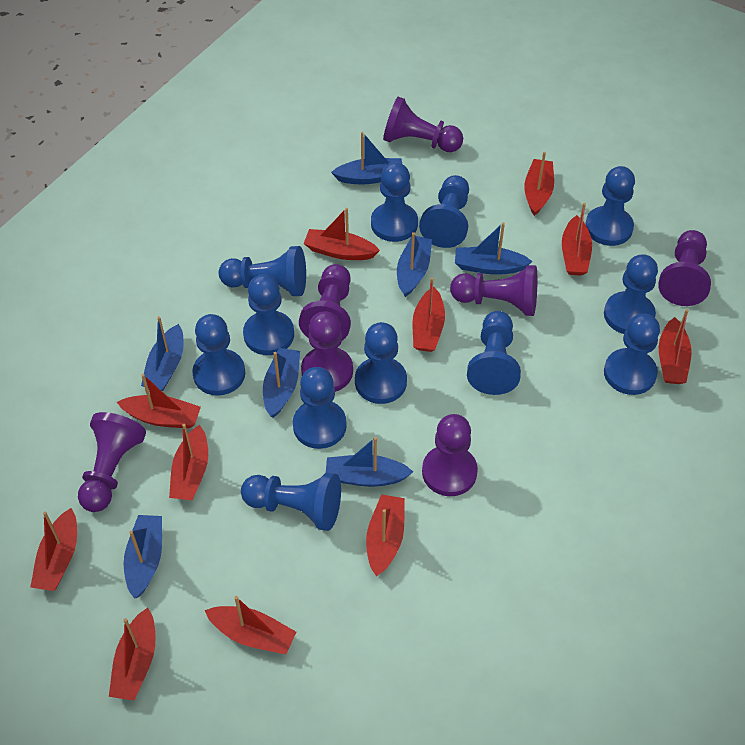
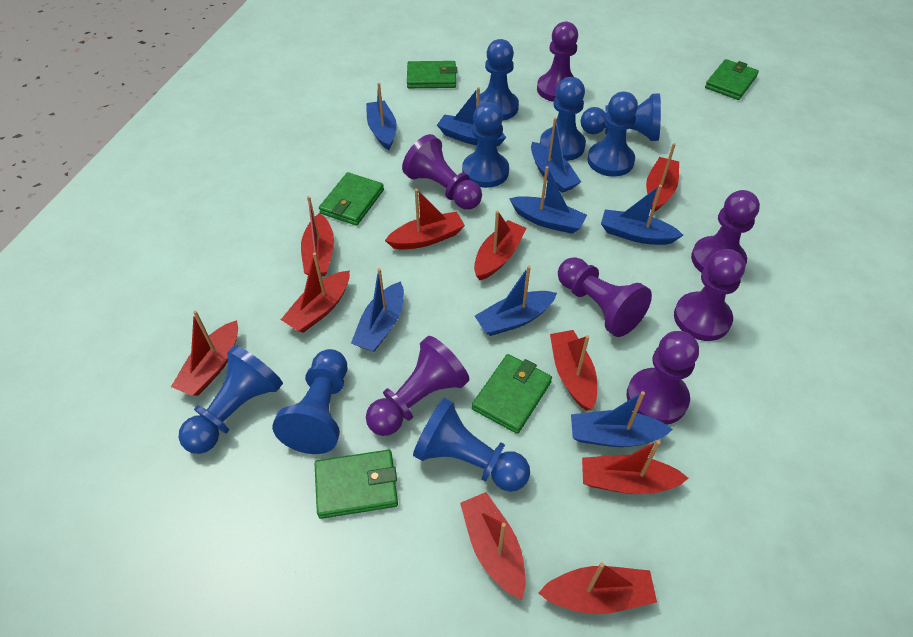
blue boat: 7 -> 8
blue pawn: 12 -> 8
green wallet: 0 -> 5
red boat: 11 -> 10

